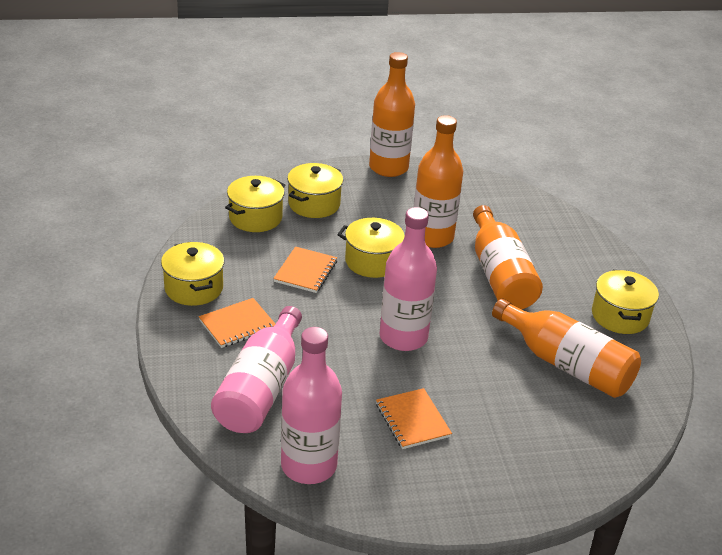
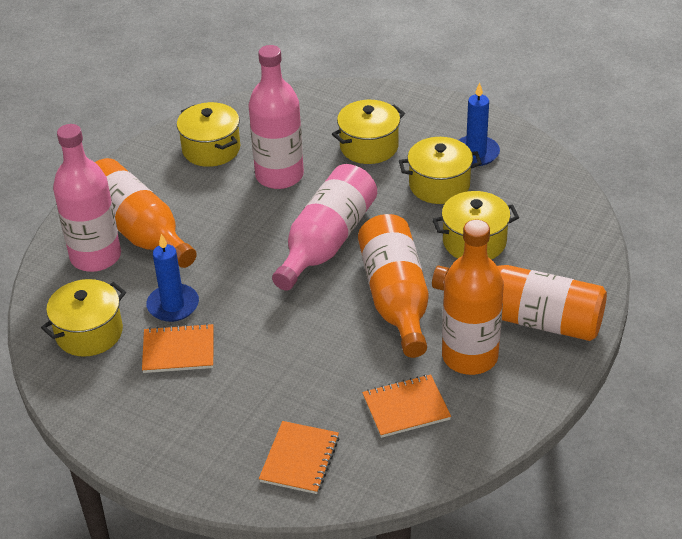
blue candle: 0 -> 2

